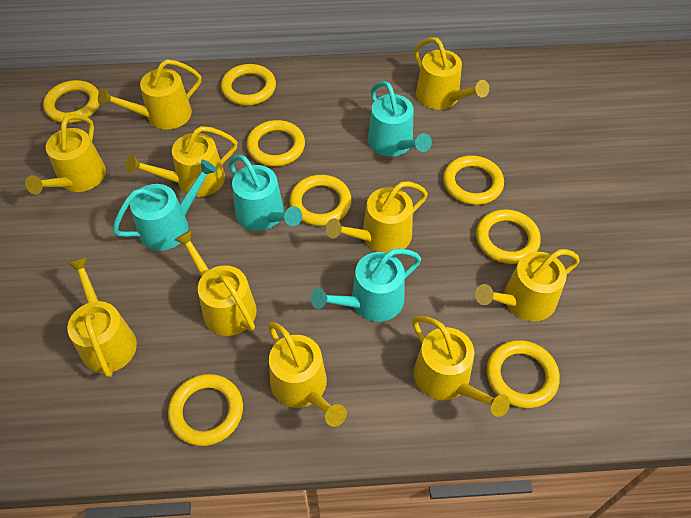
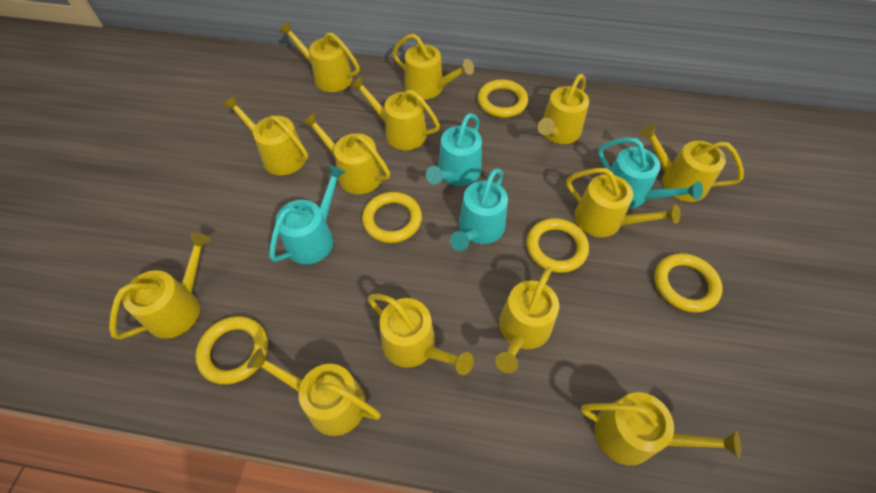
yellow ring: 8 -> 5
yellow watering can: 10 -> 13

